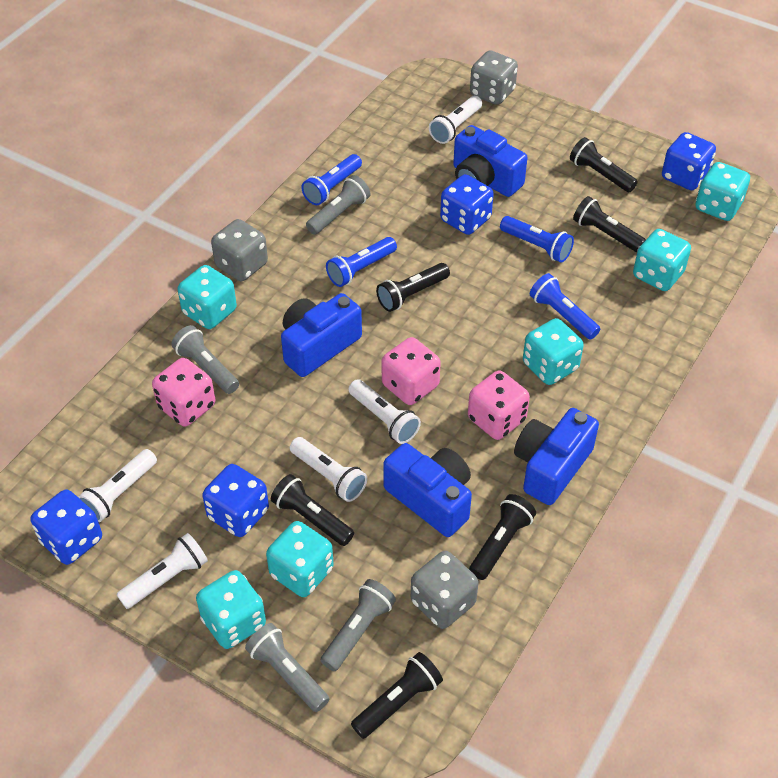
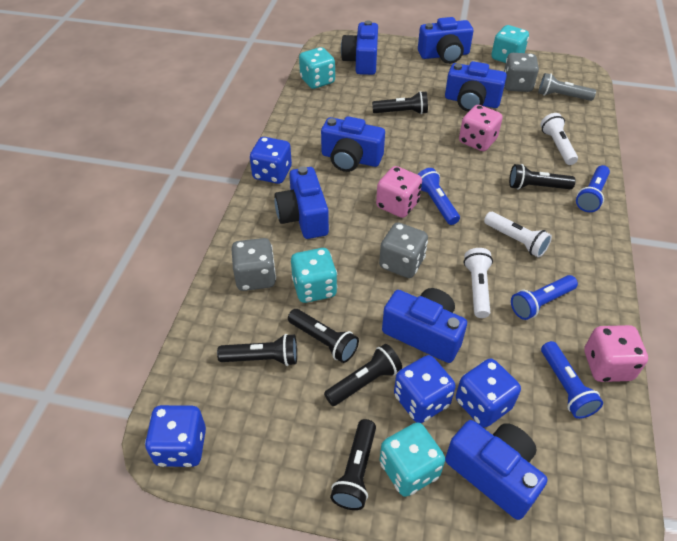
blue camera: 4 -> 7
grey flashlight: 4 -> 1
turquoise dice: 6 -> 4
white flashlight: 5 -> 3

